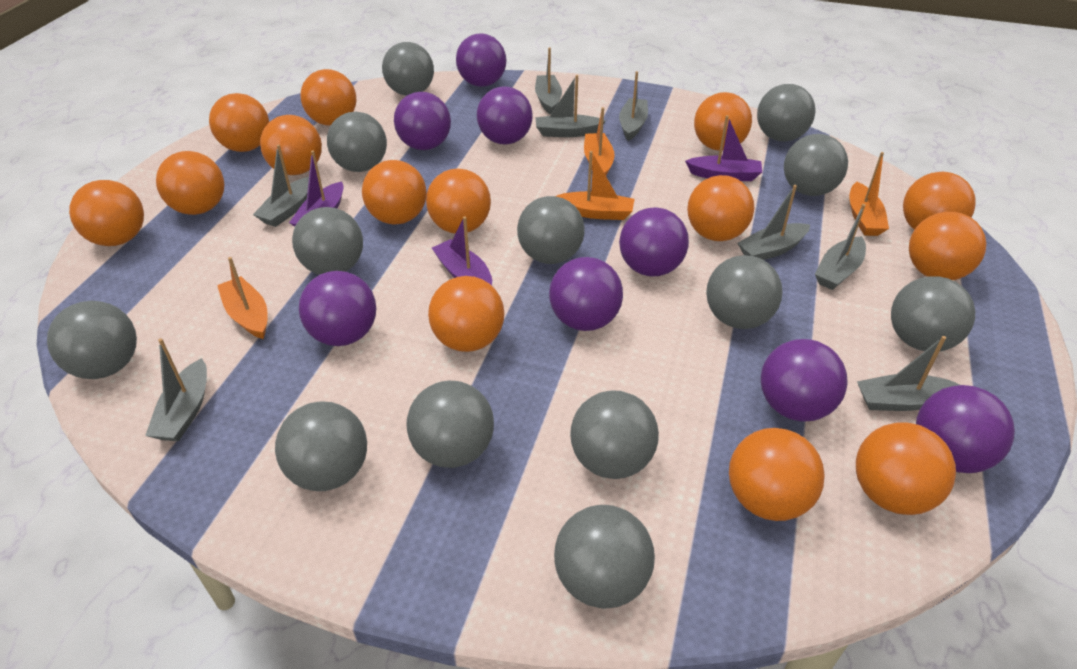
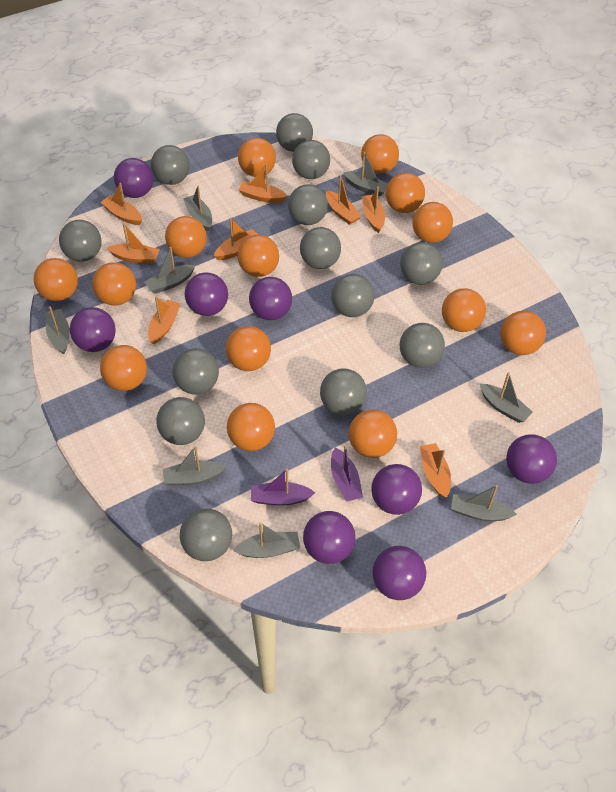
orange boat: 4 -> 8
purple boat: 3 -> 2

